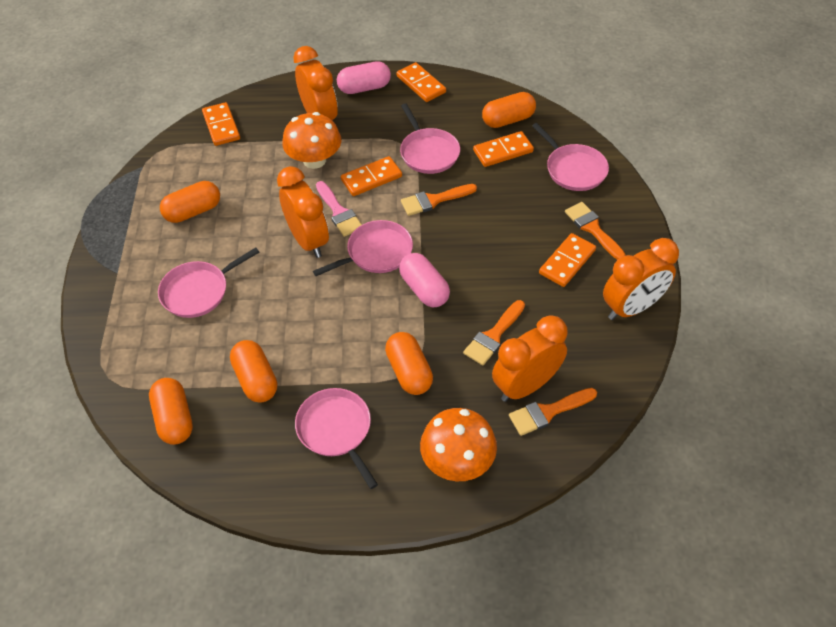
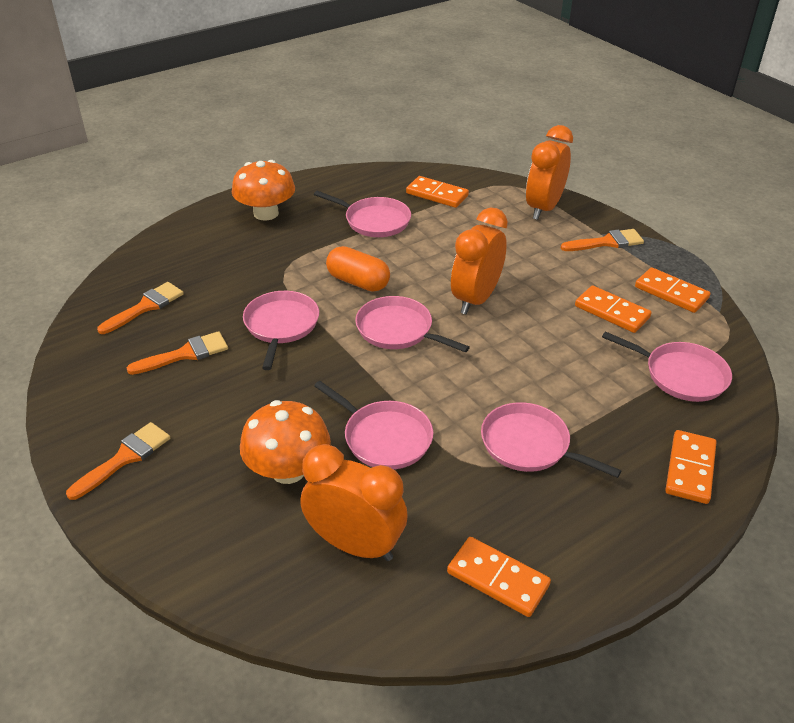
orange capsule: 5 -> 1
orange clock: 4 -> 3
pink brush: 1 -> 0
pink capsule: 2 -> 0
pink pan: 5 -> 6

